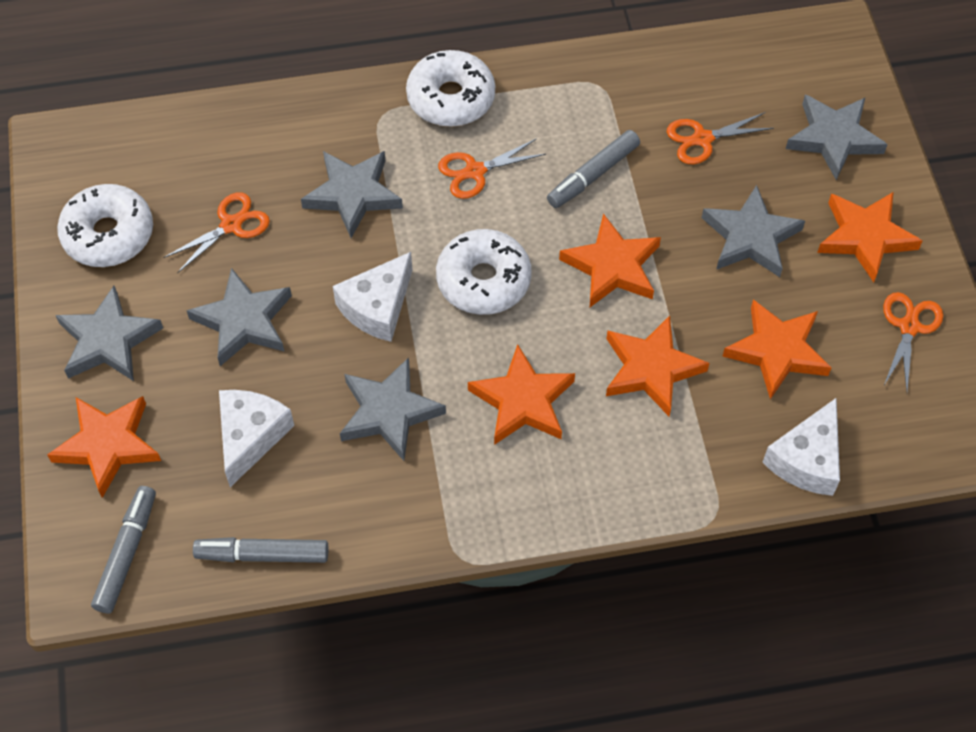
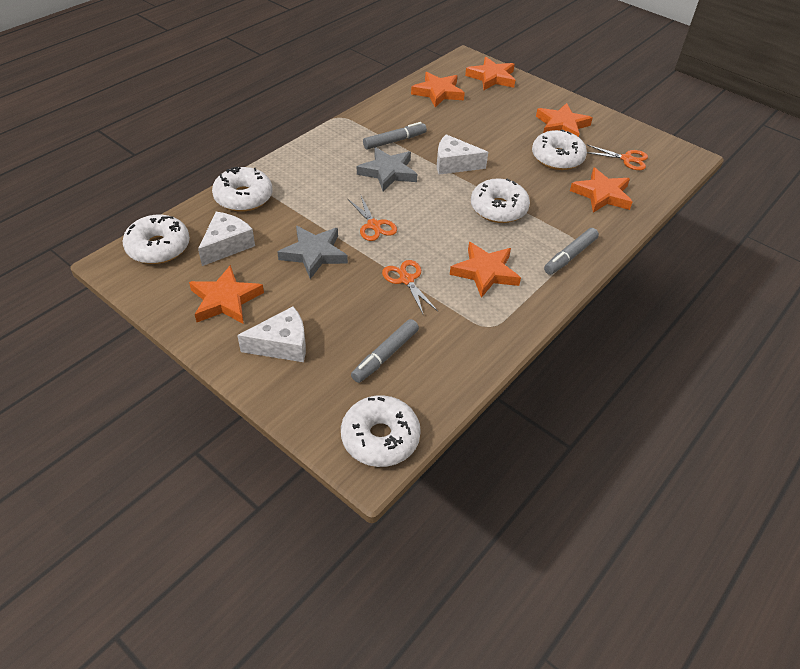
grey star: 6 -> 2
orange scissors: 4 -> 3
white donut: 3 -> 5

